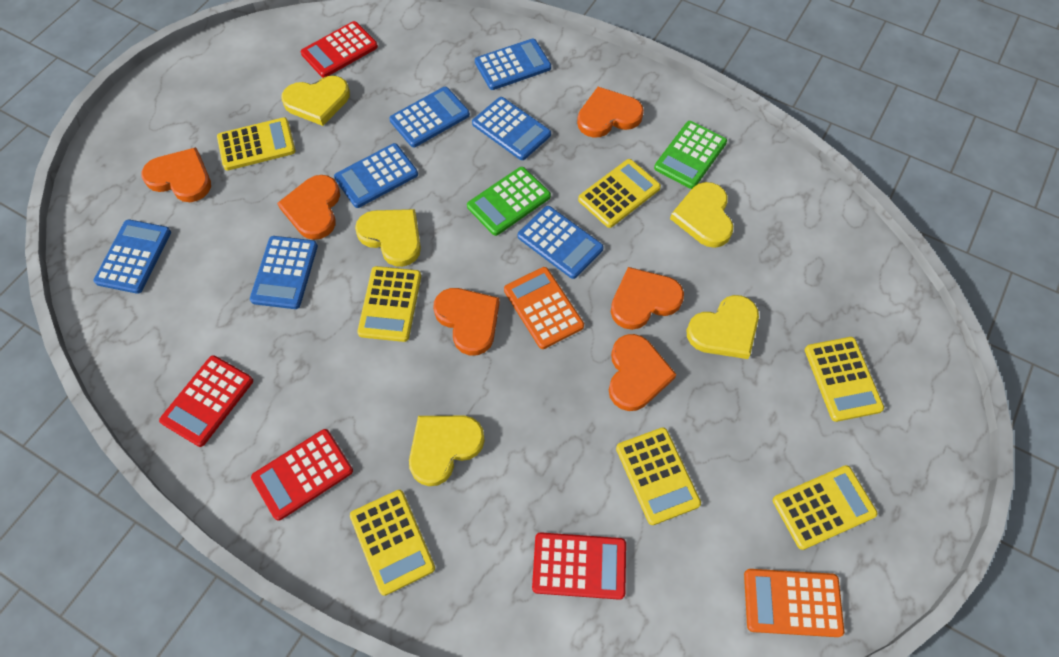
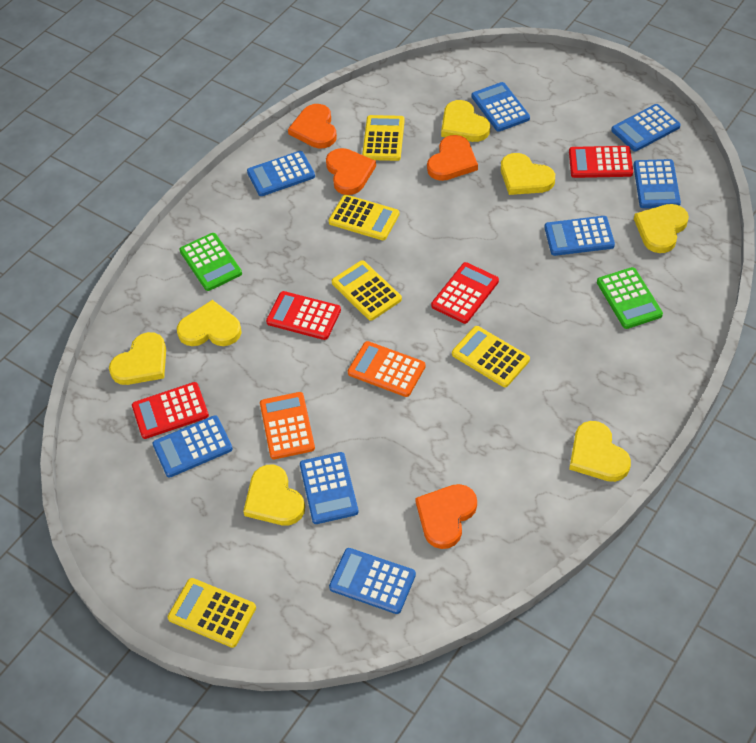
blue calculator: 7 -> 8
orange heart: 6 -> 4
yellow calculator: 7 -> 5
yellow heart: 5 -> 7

